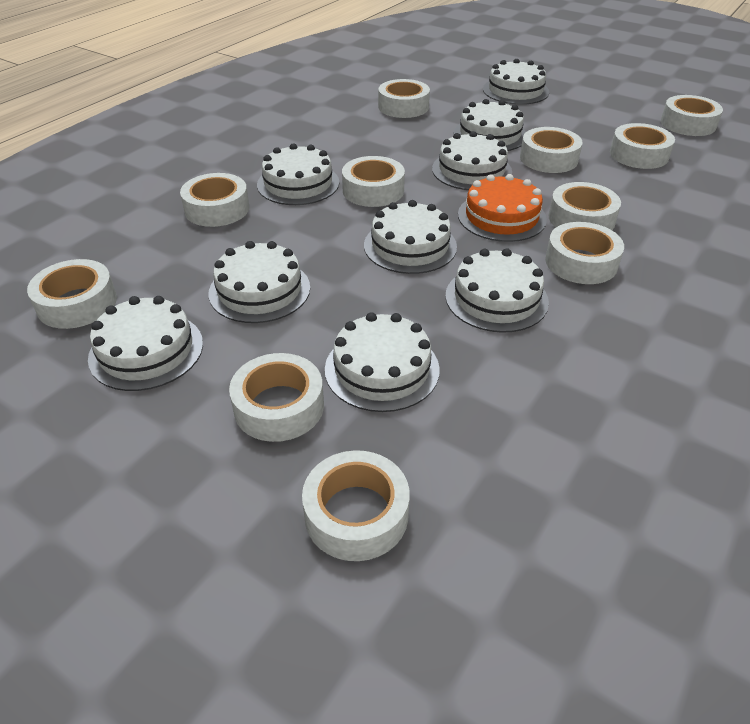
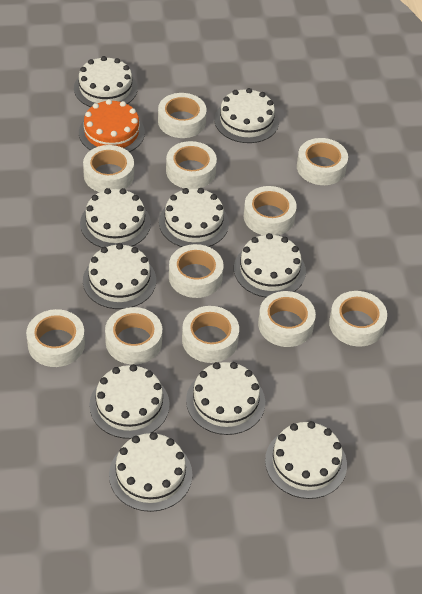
white cake: 9 -> 10

